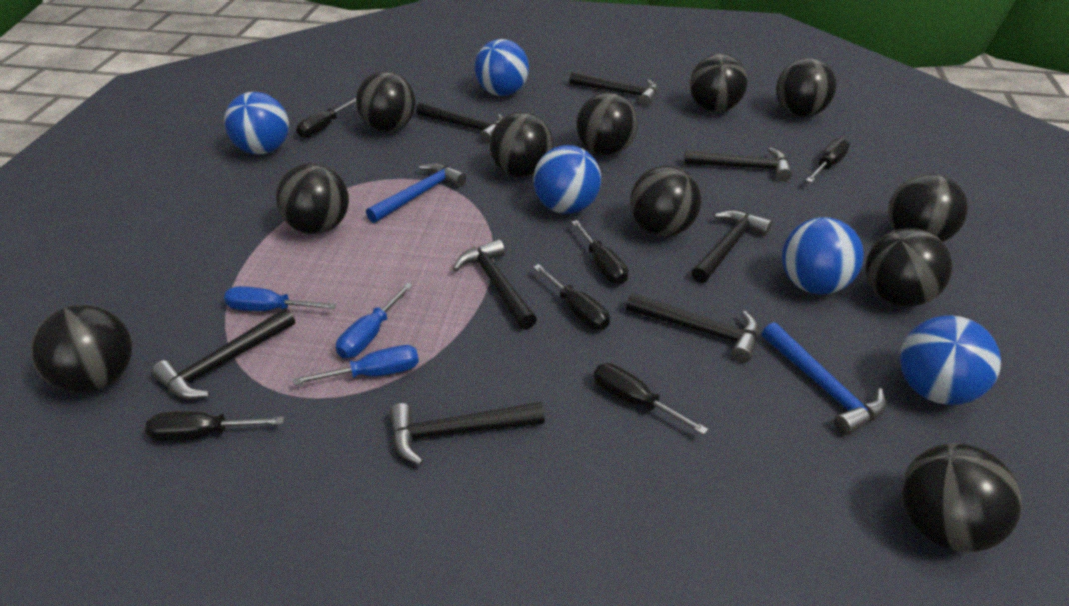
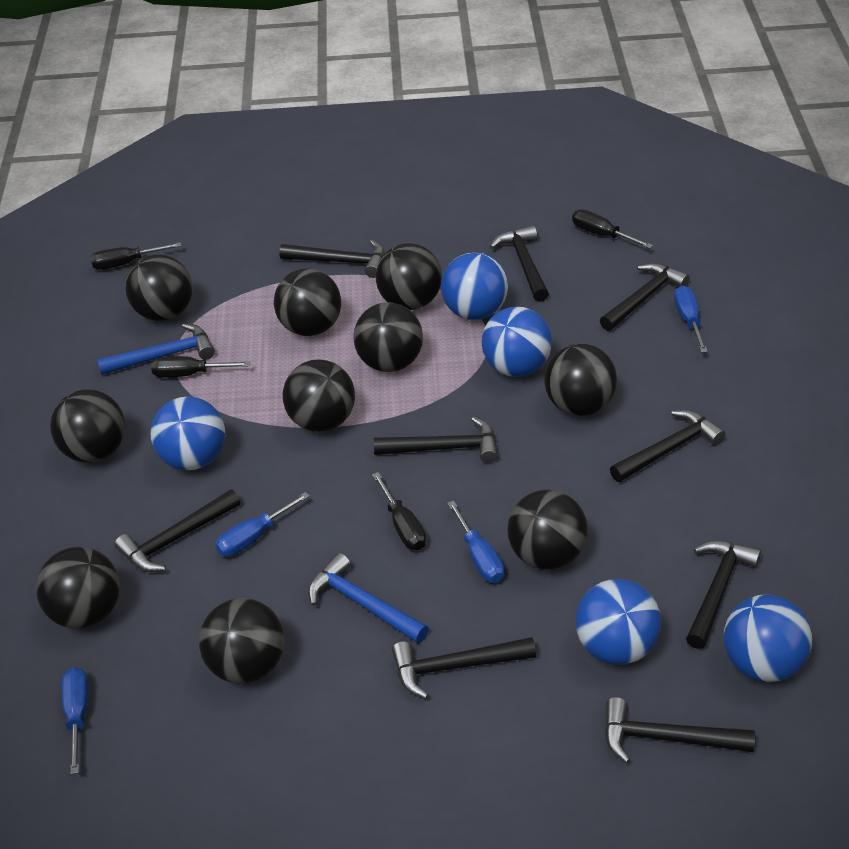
black ball: 11 -> 10
black hammer: 8 -> 9
black screwdriver: 6 -> 4
blue screwdriver: 3 -> 4

